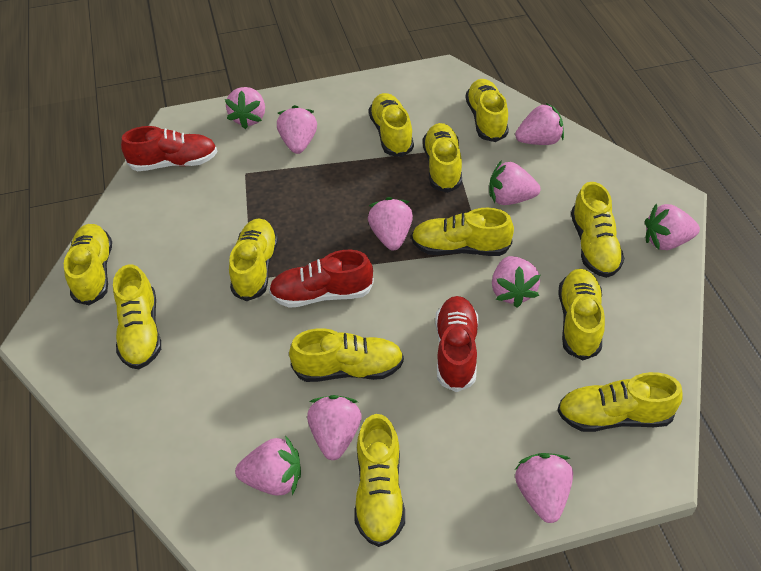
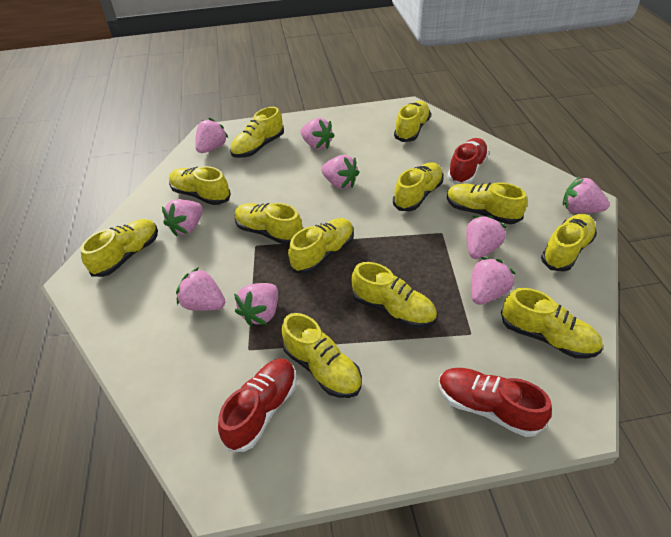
pink strawberry: 10 -> 9

